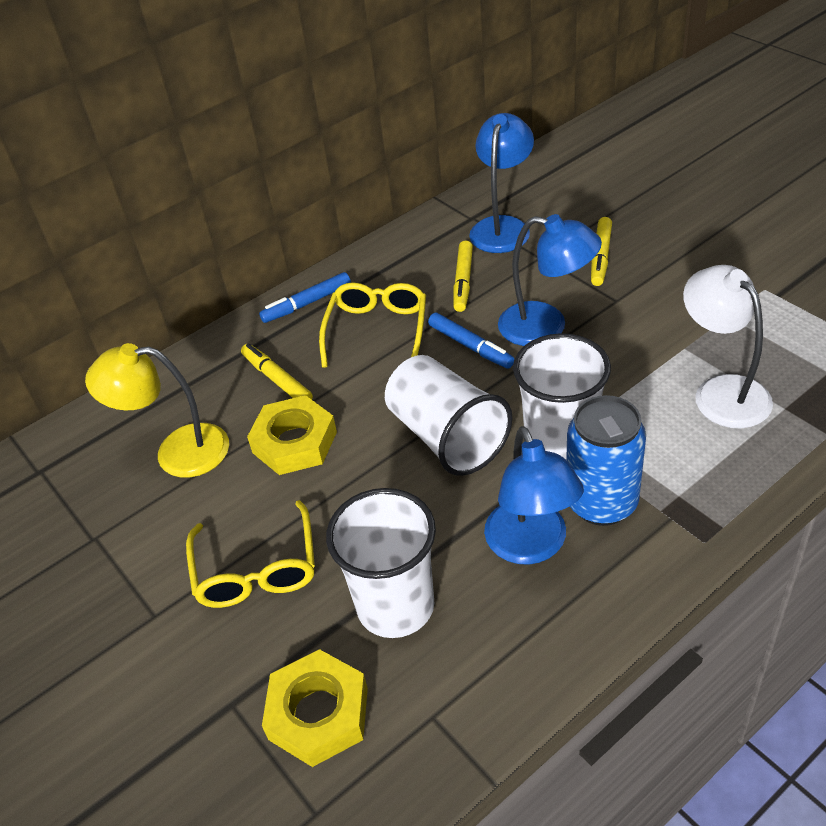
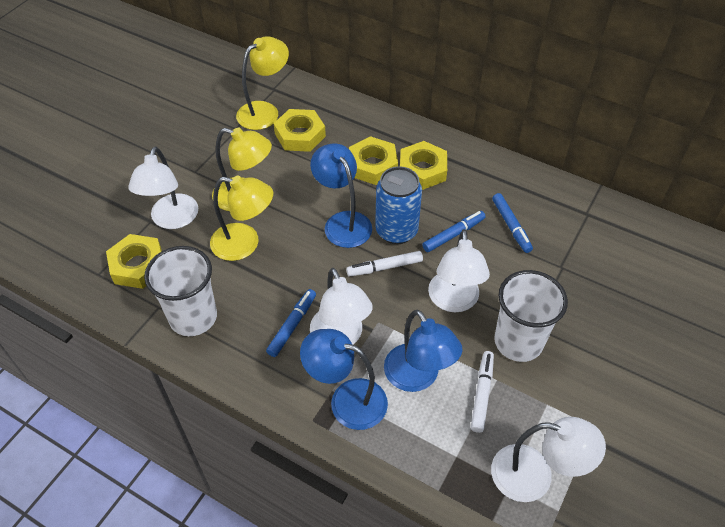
blue marker: 2 -> 3
white cup: 3 -> 2
white lamp: 1 -> 4
white marker: 0 -> 2
yellow glasses: 2 -> 0
yellow lamp: 1 -> 3
yellow marker: 3 -> 0
yellow nut: 2 -> 4

